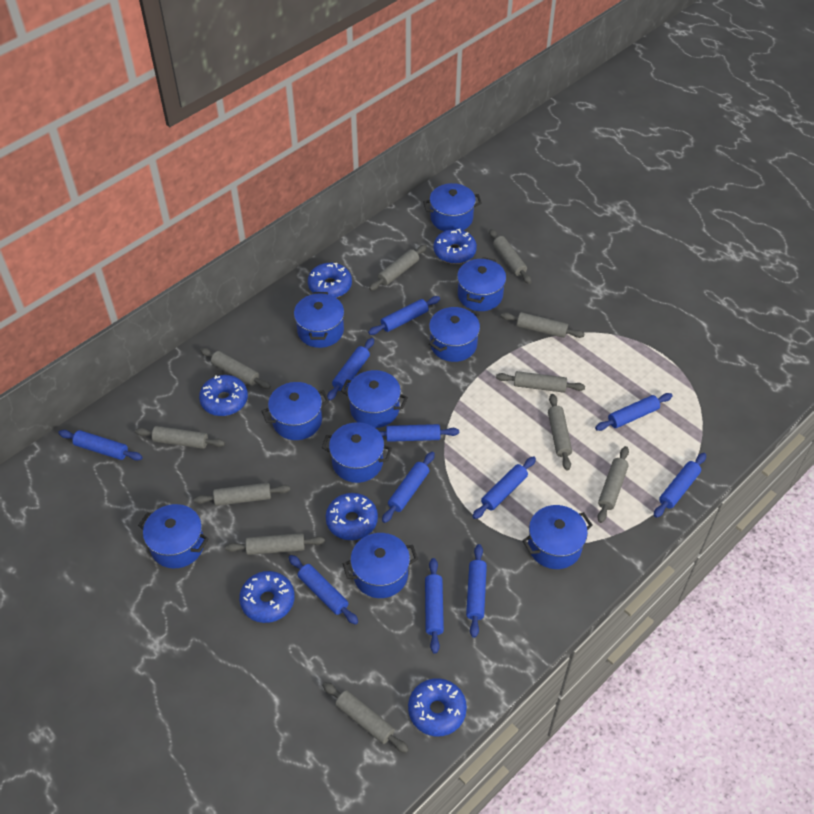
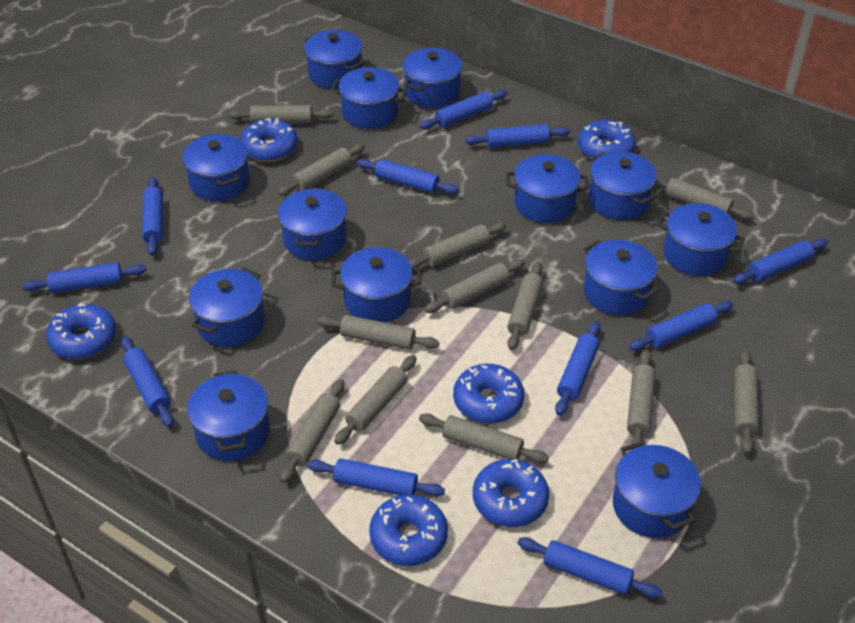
blue pot: 10 -> 13
grey rolling pin: 11 -> 12

